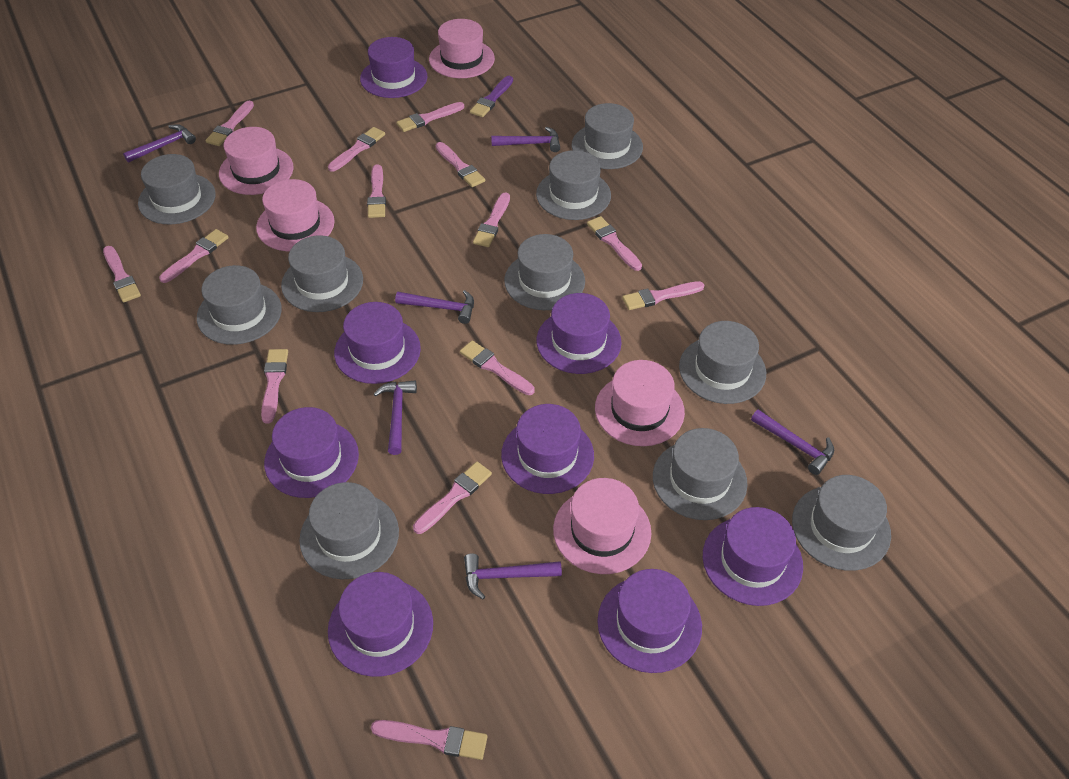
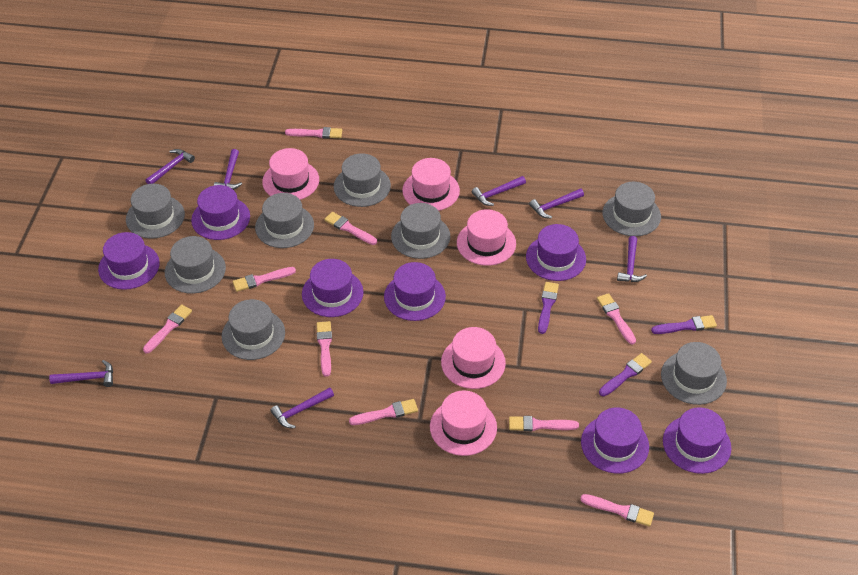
grey hat: 10 -> 8
pink brush: 14 -> 9
purple brush: 1 -> 3
purple hammer: 6 -> 7
purple hat: 8 -> 7

